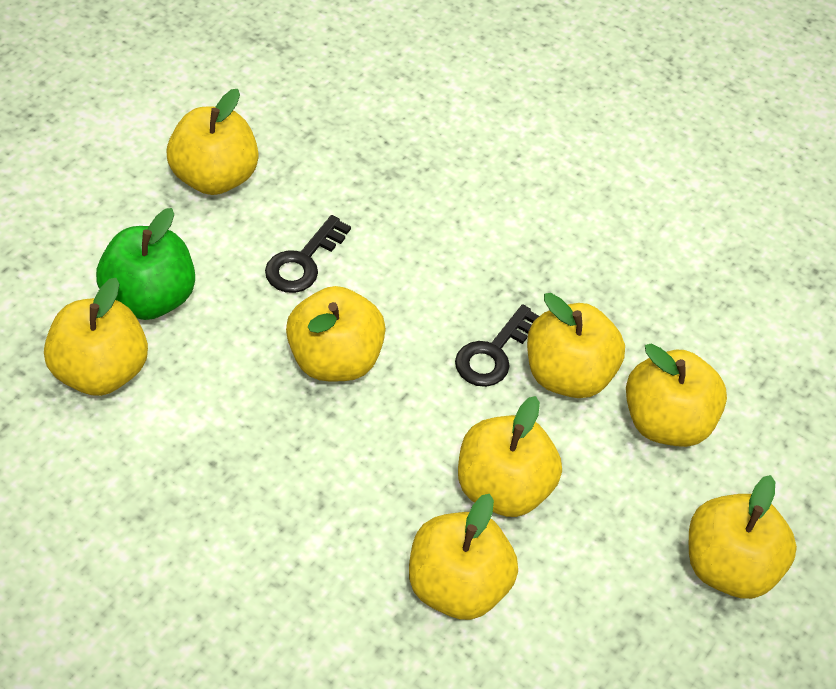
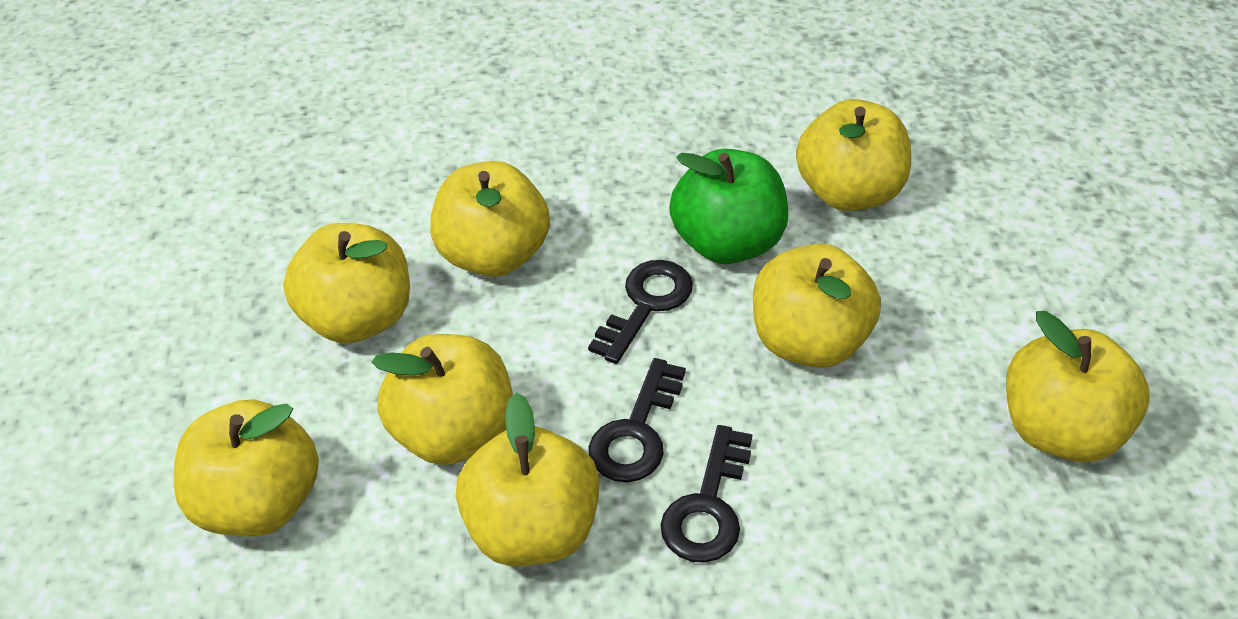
black key: 2 -> 3

